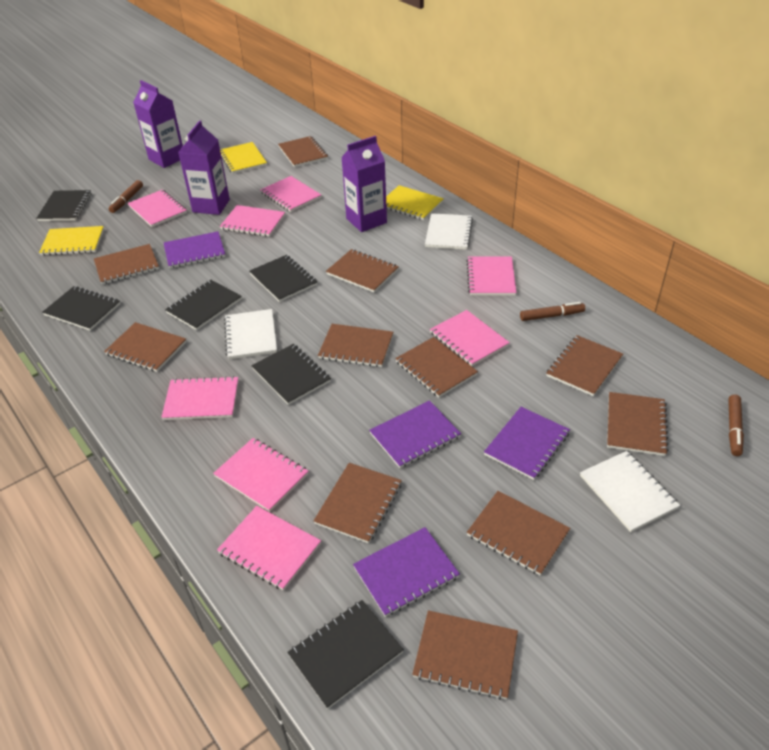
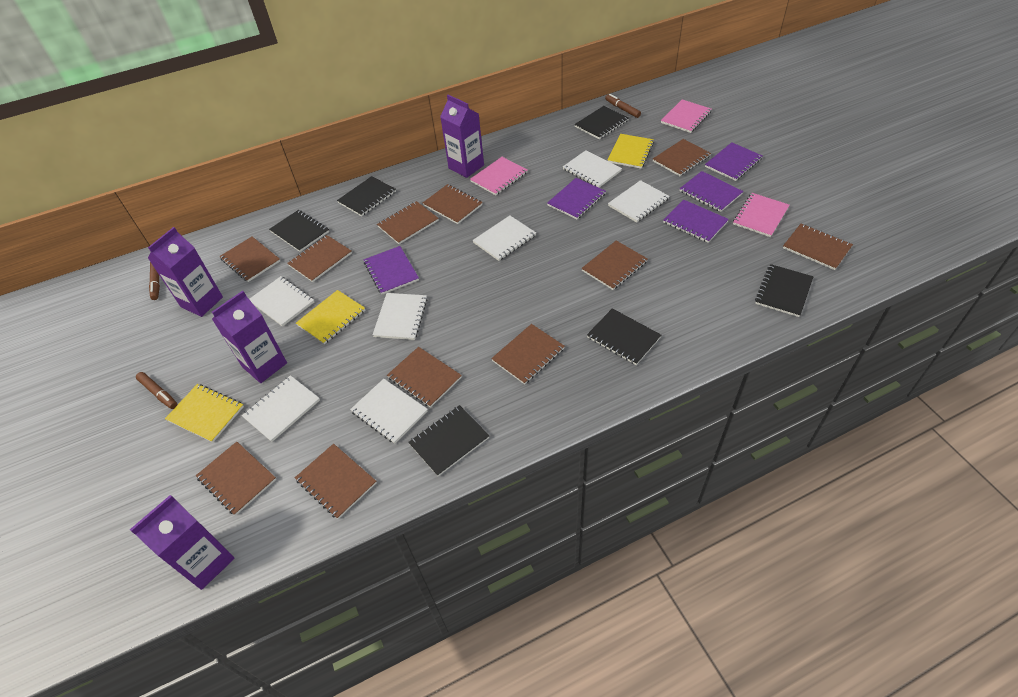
pink notebook: 8 -> 3
purple carton: 3 -> 4
purple notebook: 4 -> 5
white notebook: 3 -> 7

